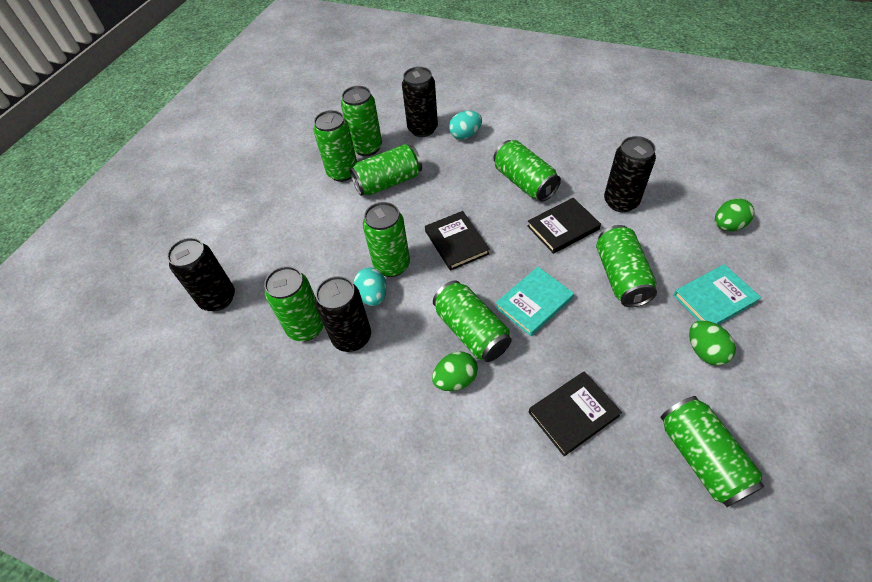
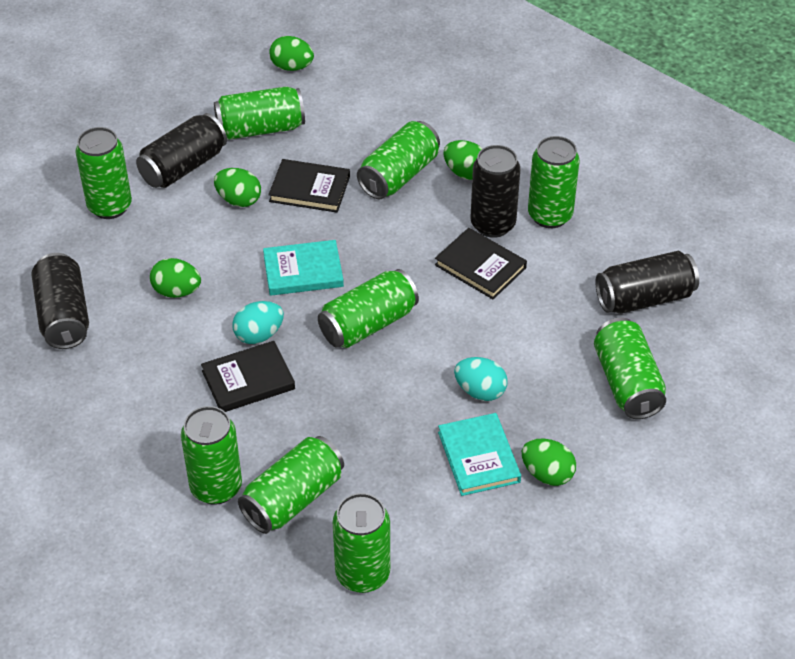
green egg: 3 -> 5

